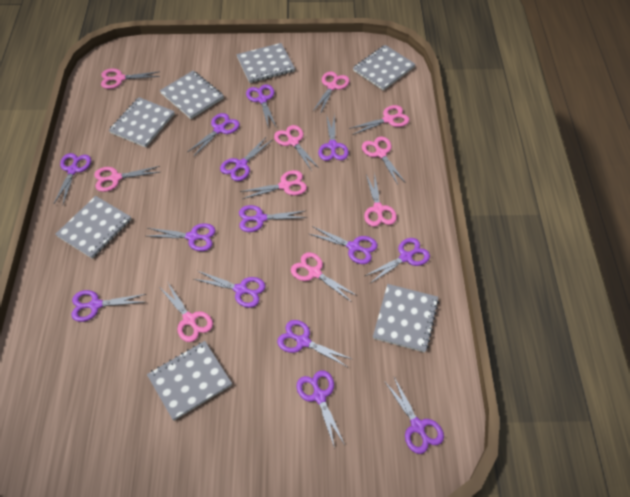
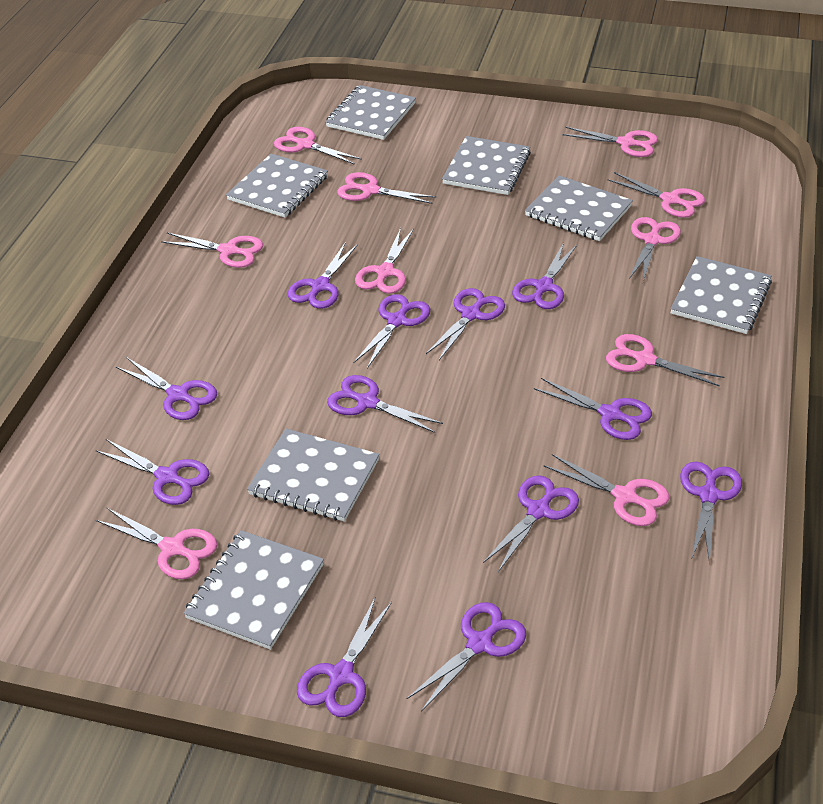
purple scissors: 14 -> 12

